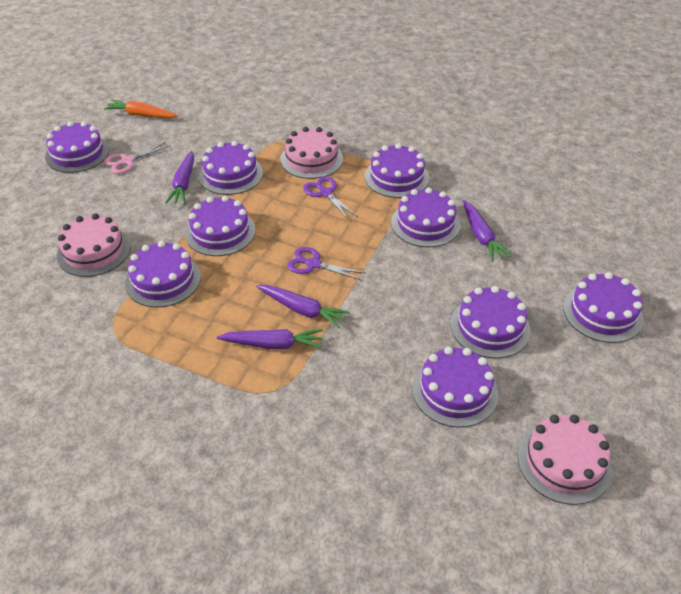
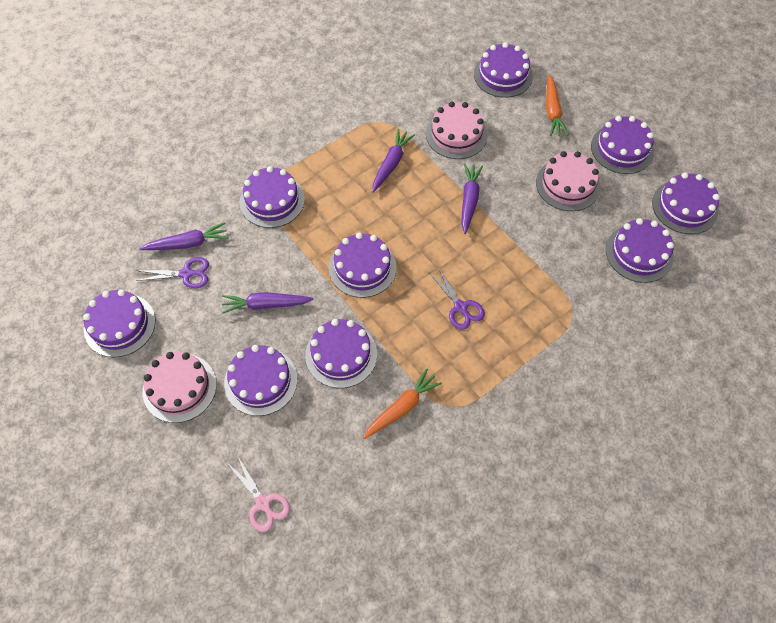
orange carrot: 1 -> 2

